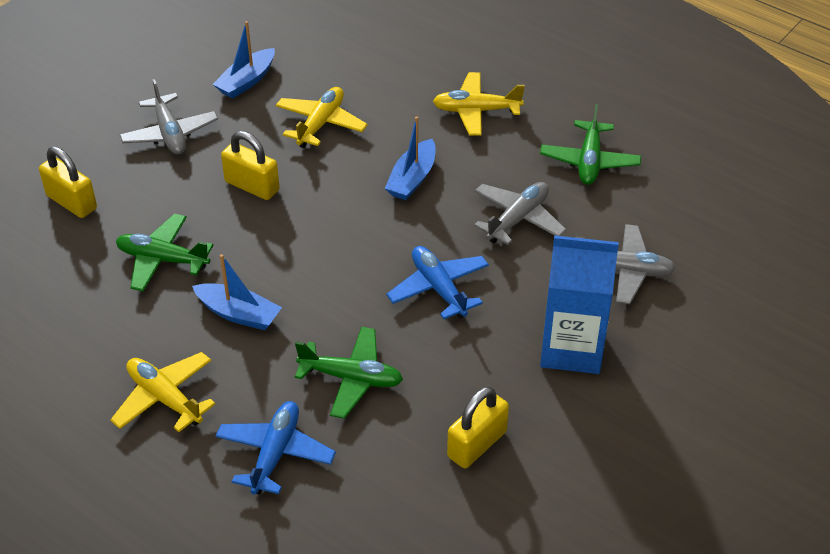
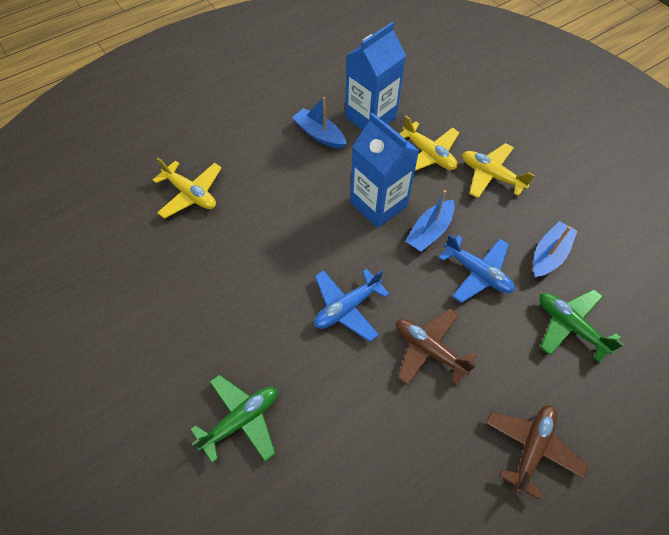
blue carton: 1 -> 2
brown plane: 0 -> 2
green plane: 3 -> 2
grey plane: 3 -> 0
yellow padlock: 3 -> 0

